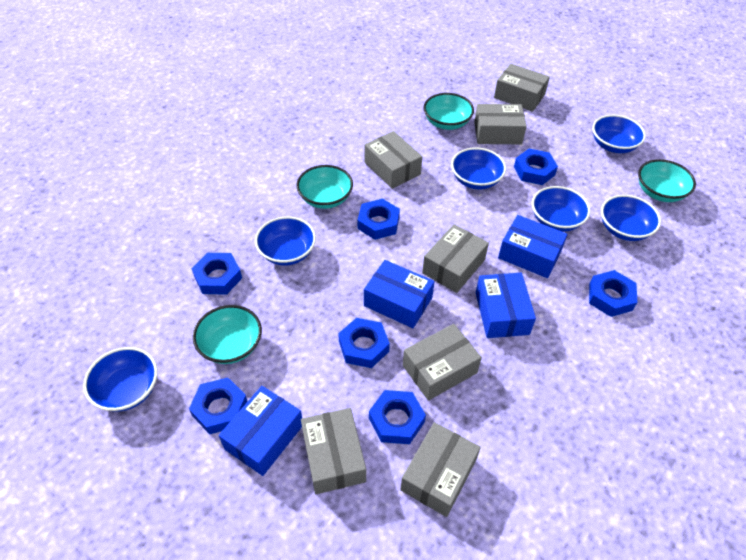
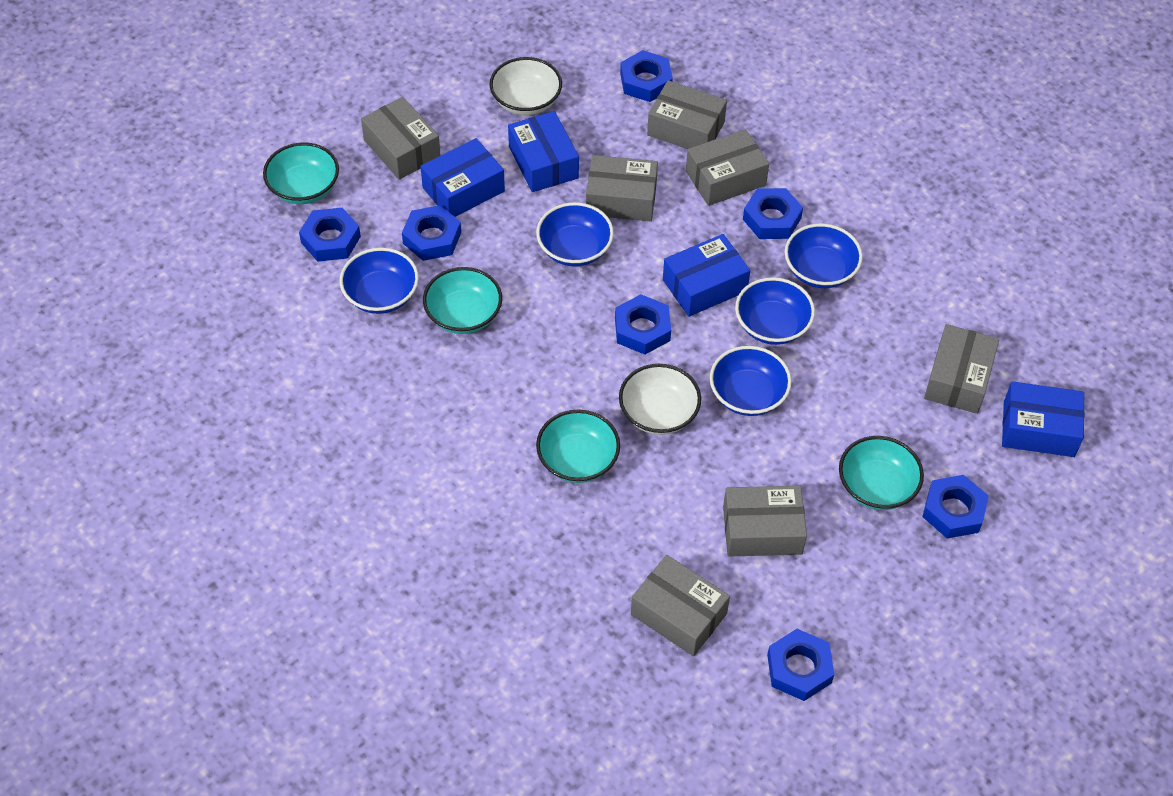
blue bowl: 6 -> 5
white bowl: 0 -> 2

